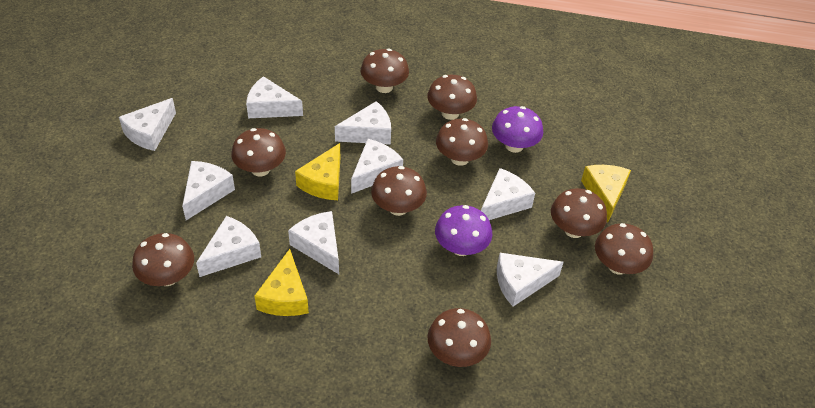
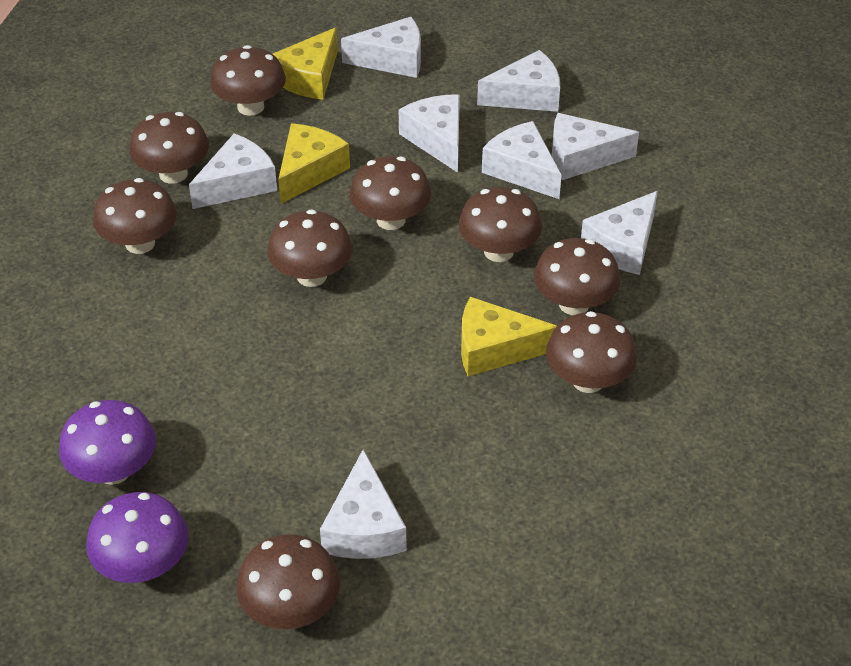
white cheese: 9 -> 8

